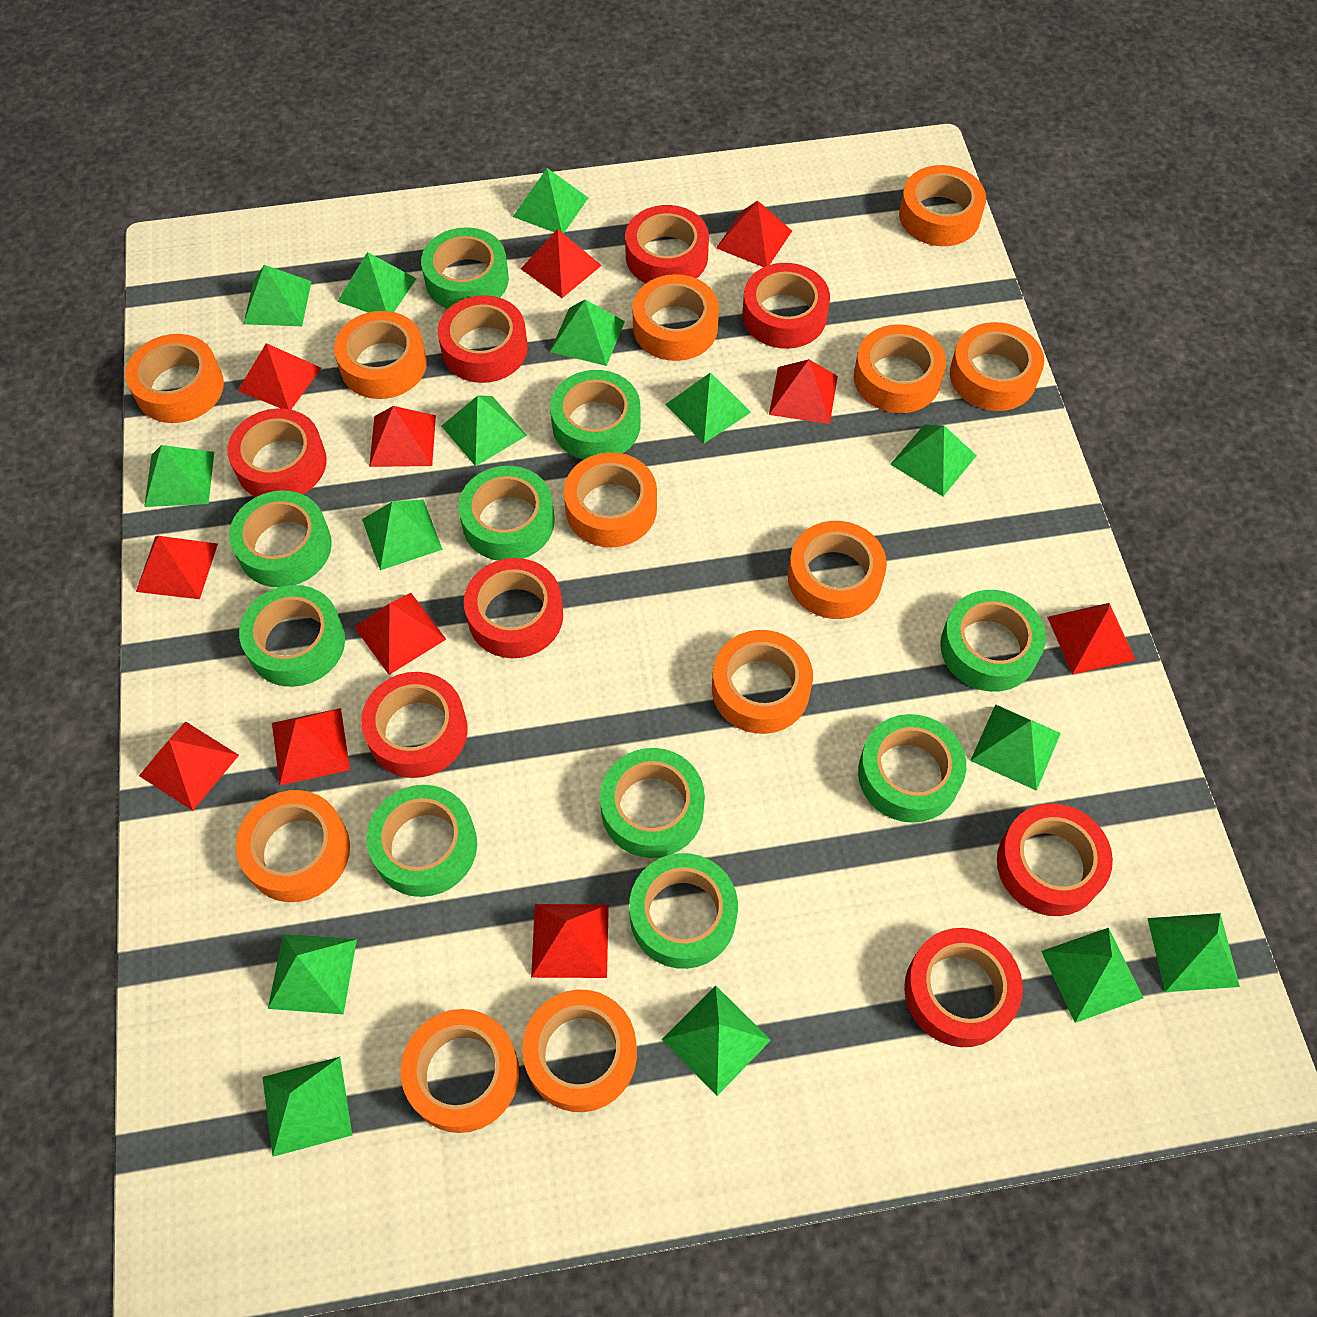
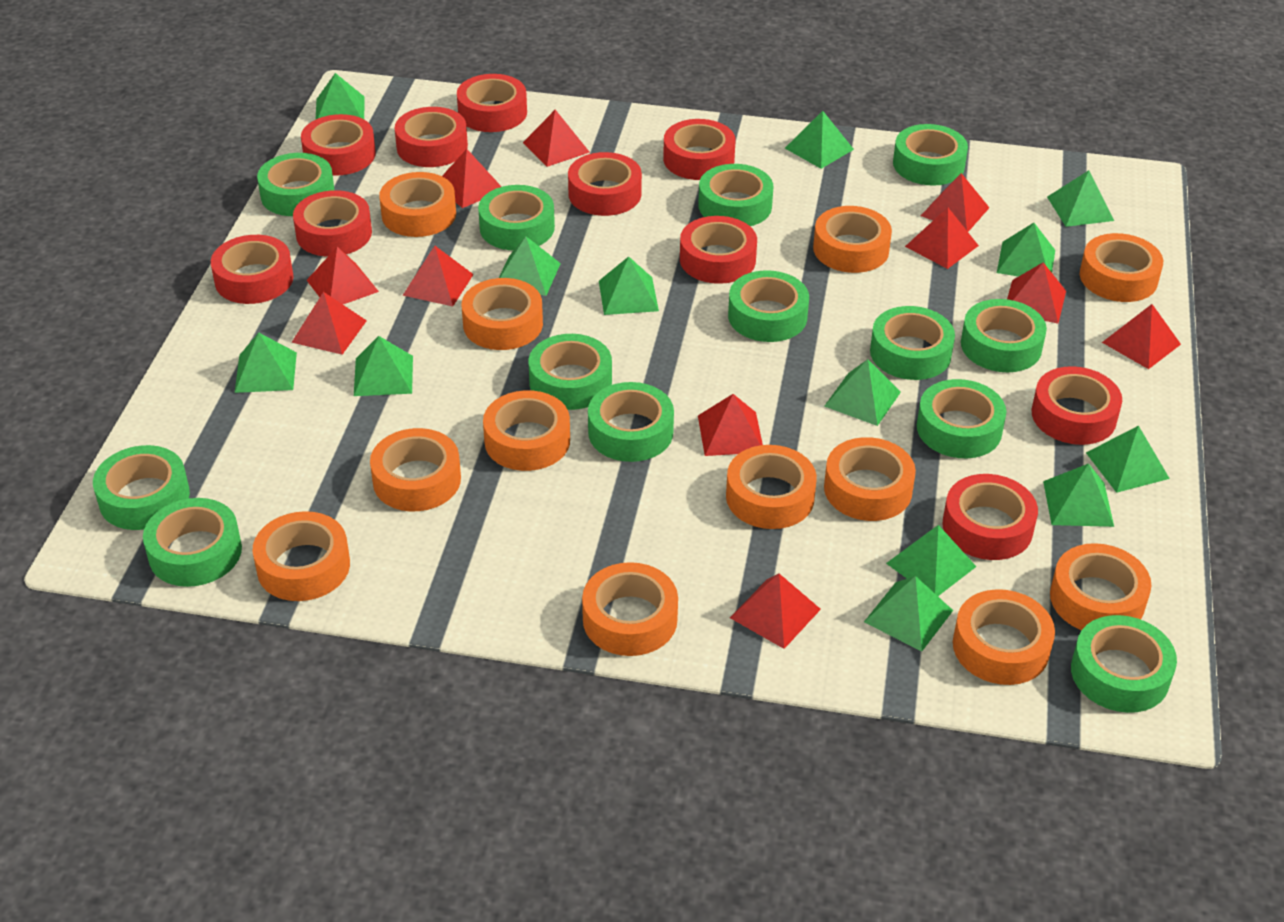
green pyramid: 15 -> 13
green tape: 10 -> 13
red tape: 8 -> 10

